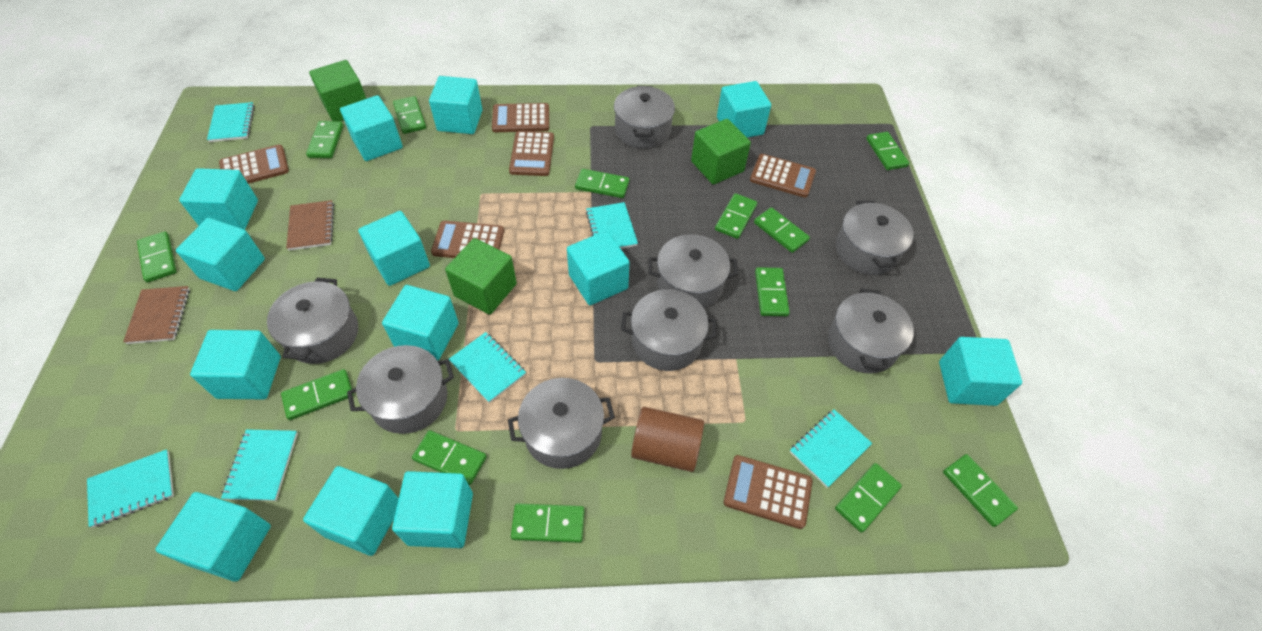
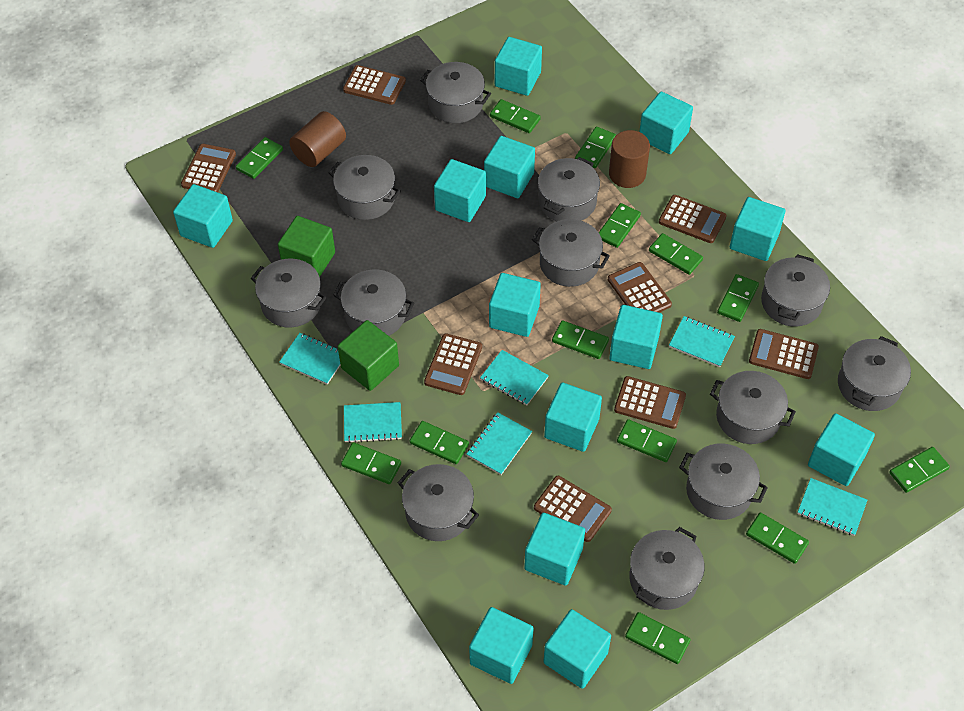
brown calculator: 6 -> 8
brown cylinder: 1 -> 2
brown notebook: 2 -> 0
green cube: 3 -> 2
grey pot: 8 -> 12

